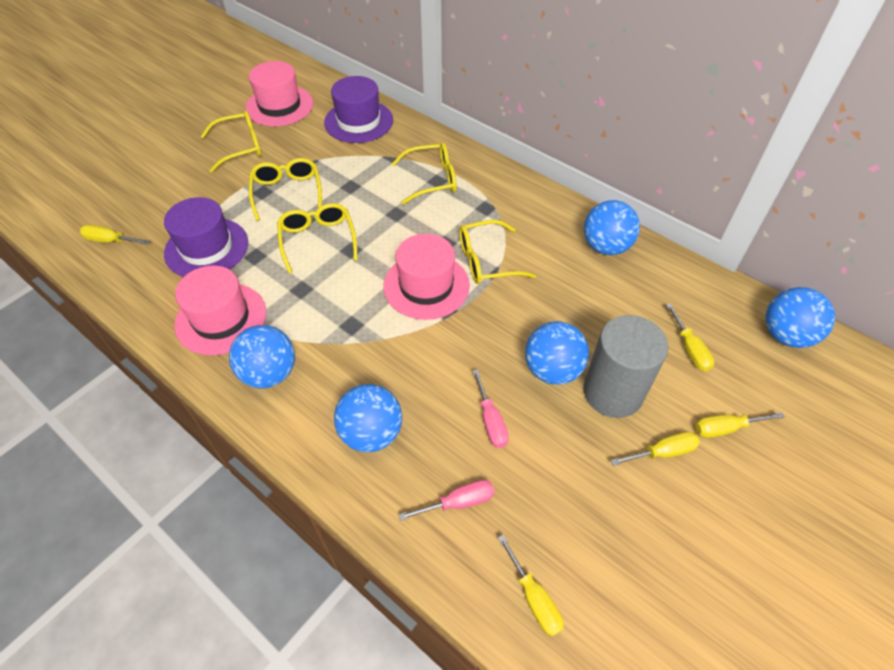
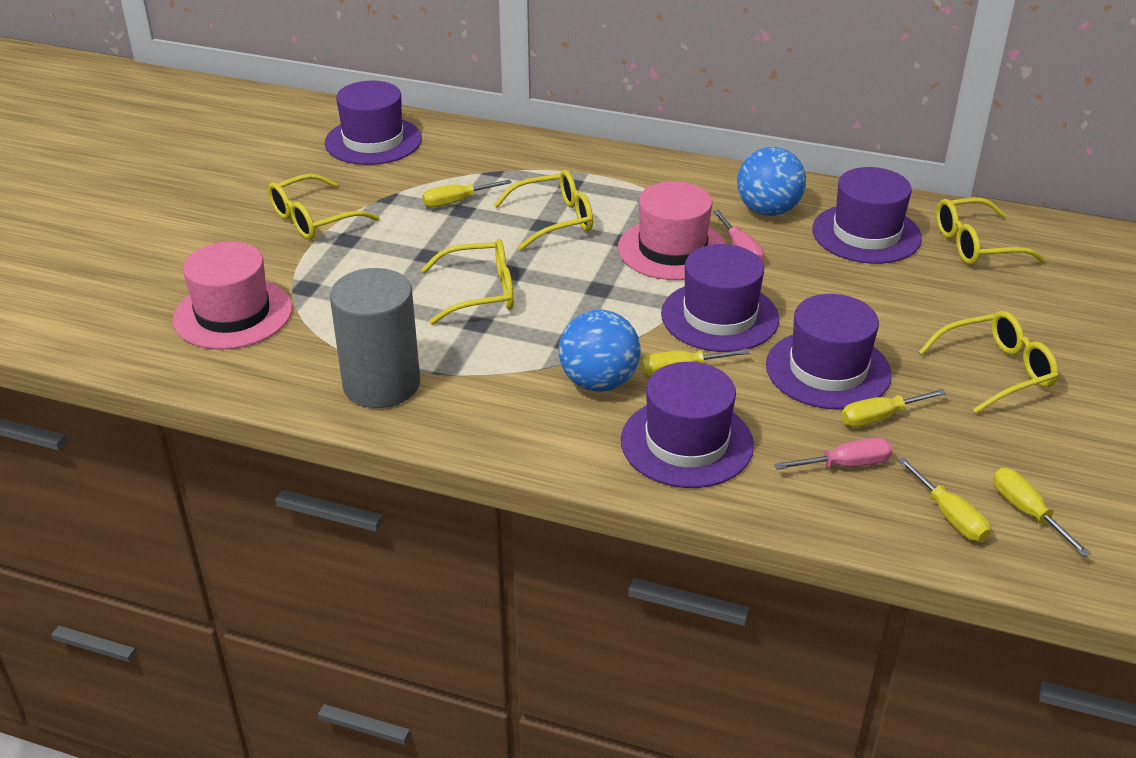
blue ball: 5 -> 2
pink hat: 3 -> 2
purple hat: 2 -> 5

